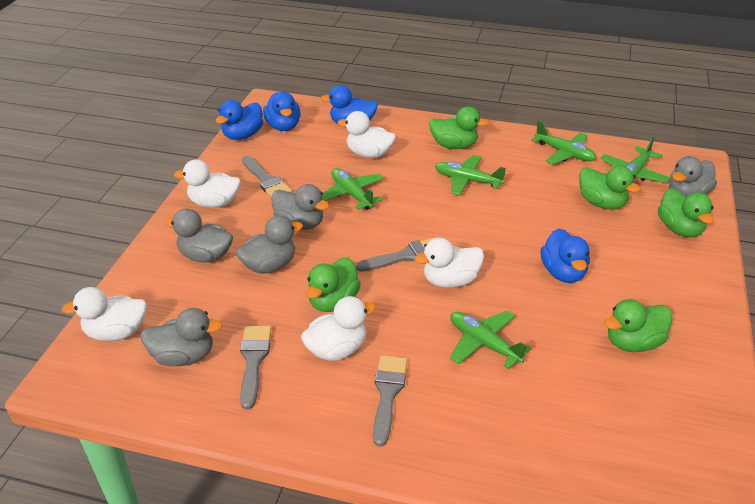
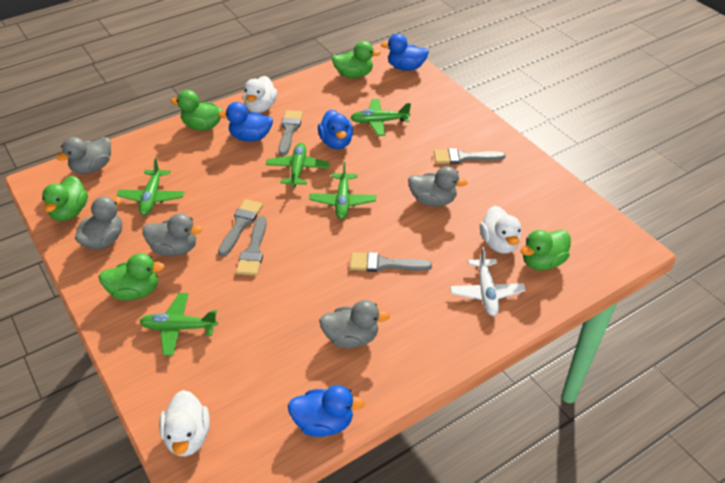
grey brush: 4 -> 5
white duck: 5 -> 3
white plane: 0 -> 1

